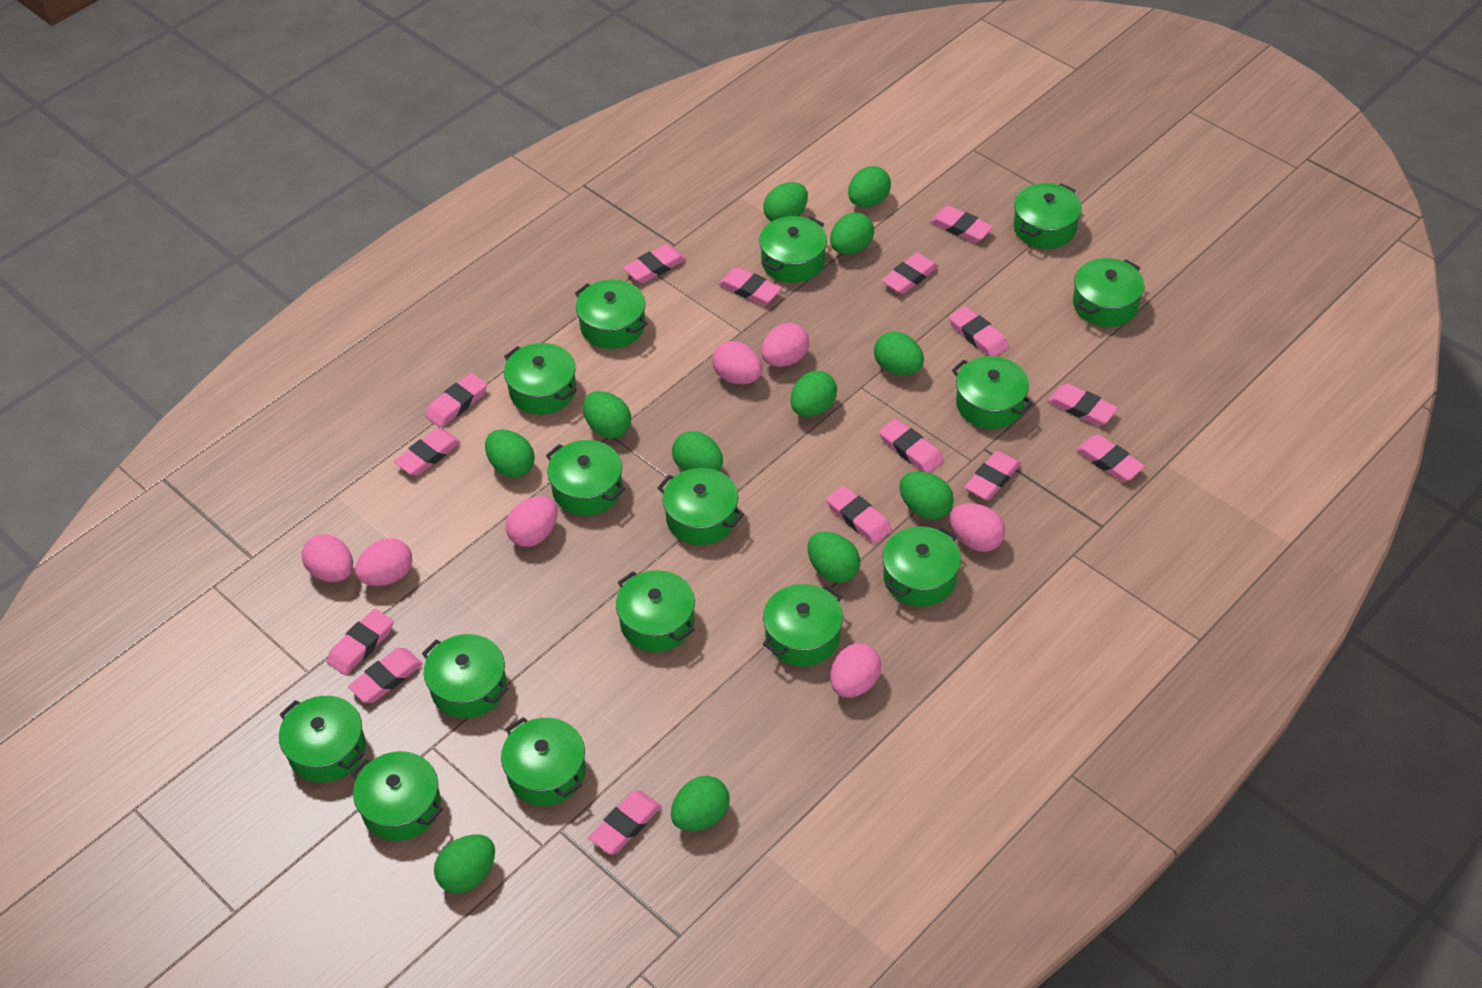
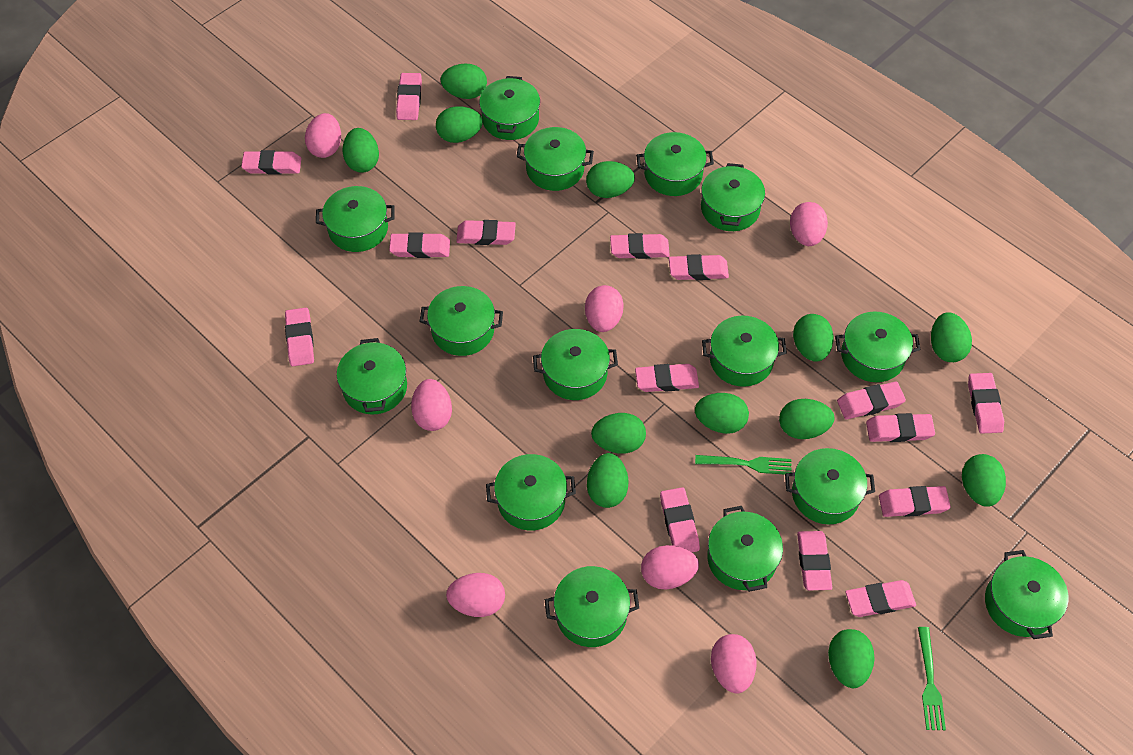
green fork: 0 -> 2

